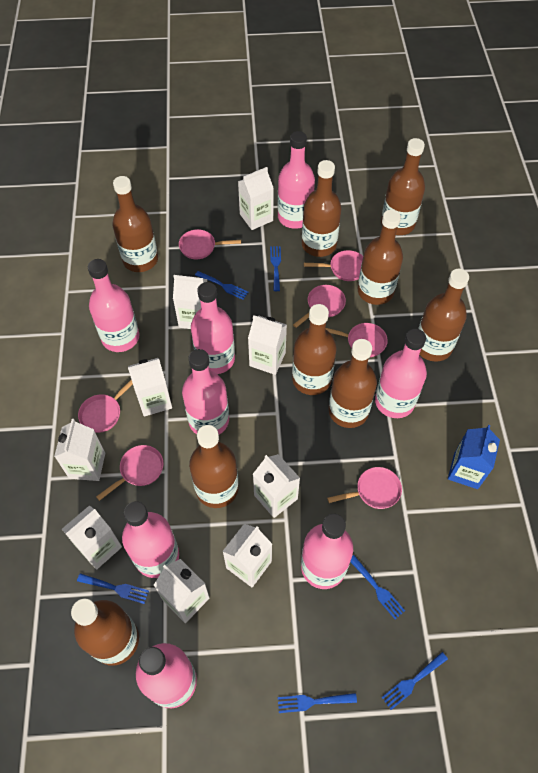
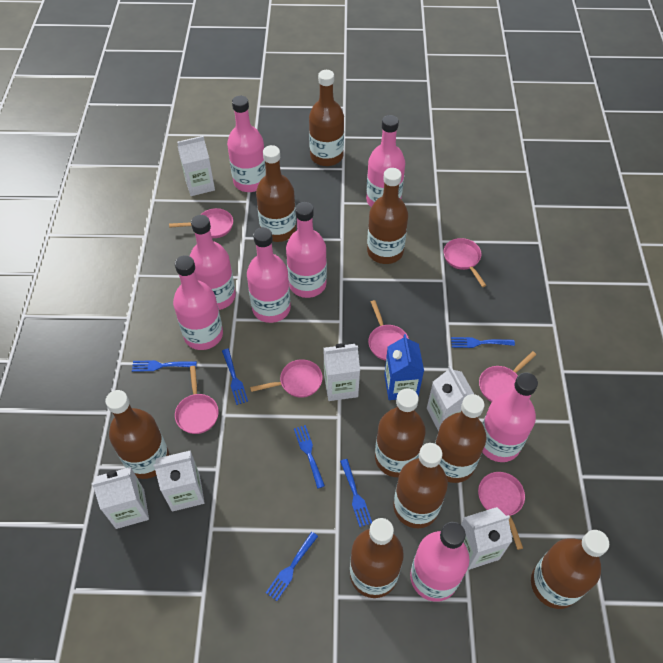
white carton: 9 -> 6

